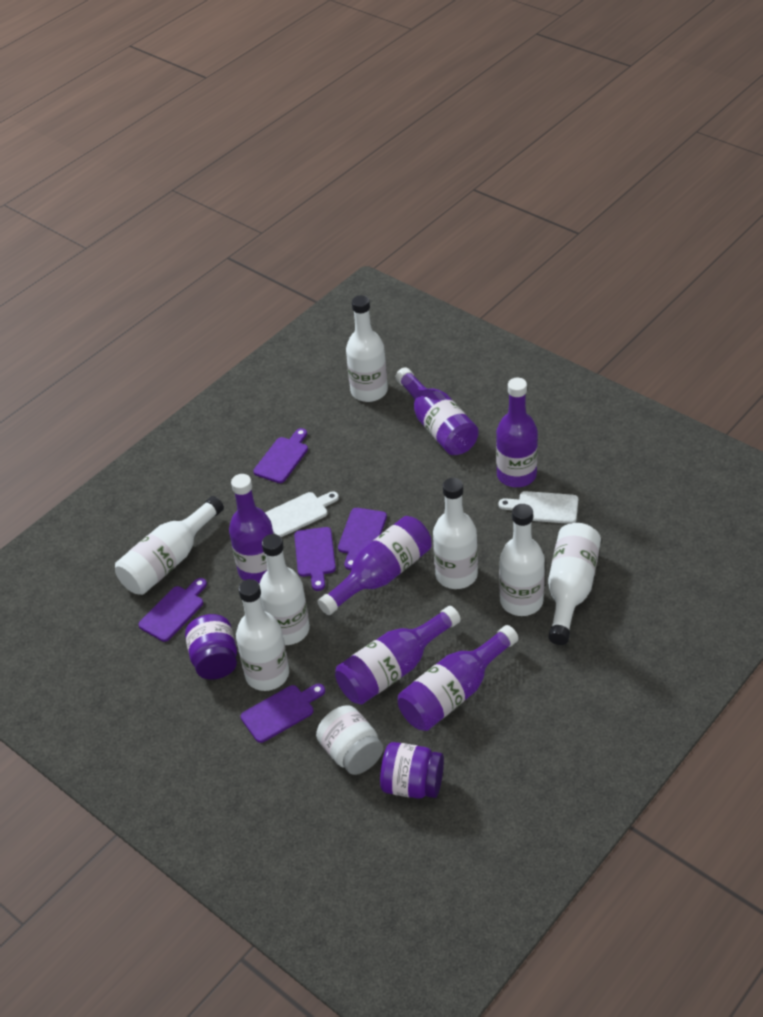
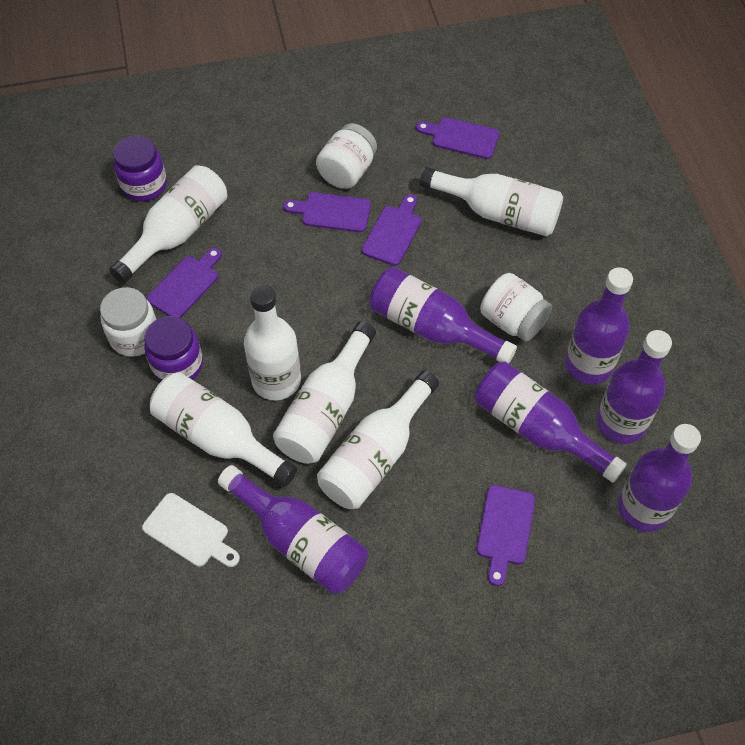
white bottle: 7 -> 6
white cutting board: 2 -> 1
white jar: 1 -> 3

